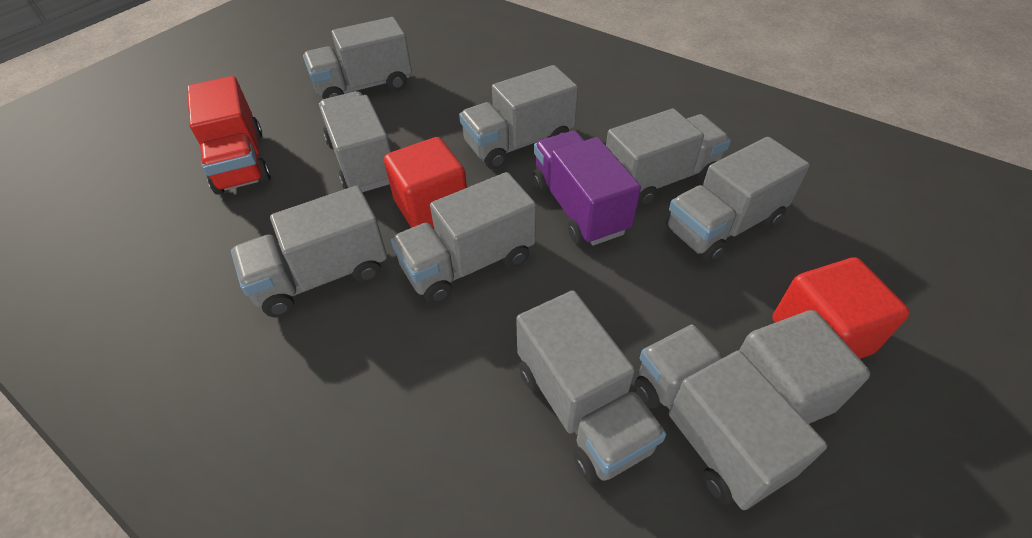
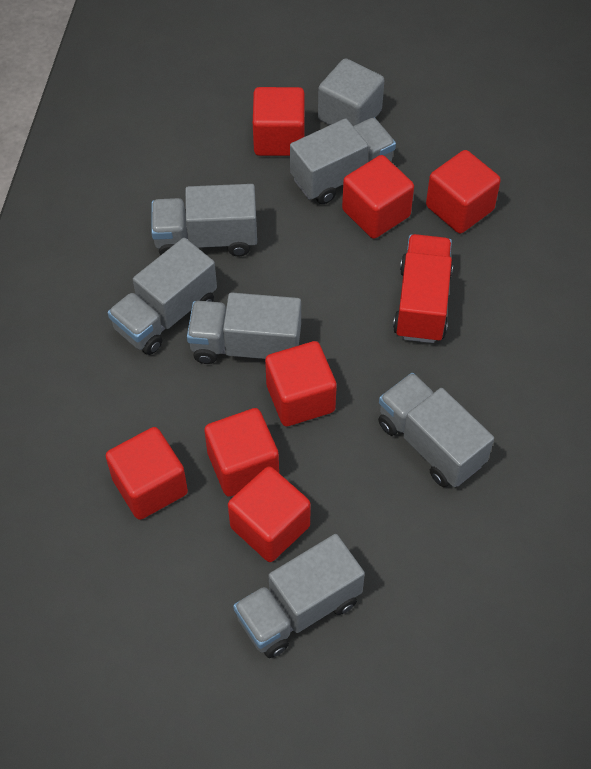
grey truck: 9 -> 6
purple truck: 1 -> 0
red cube: 2 -> 7

